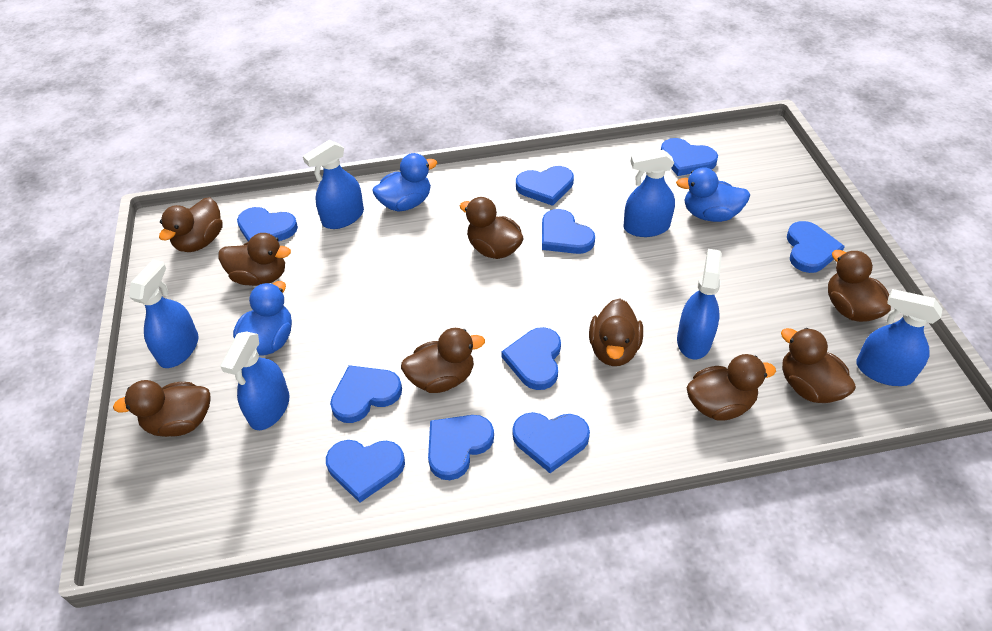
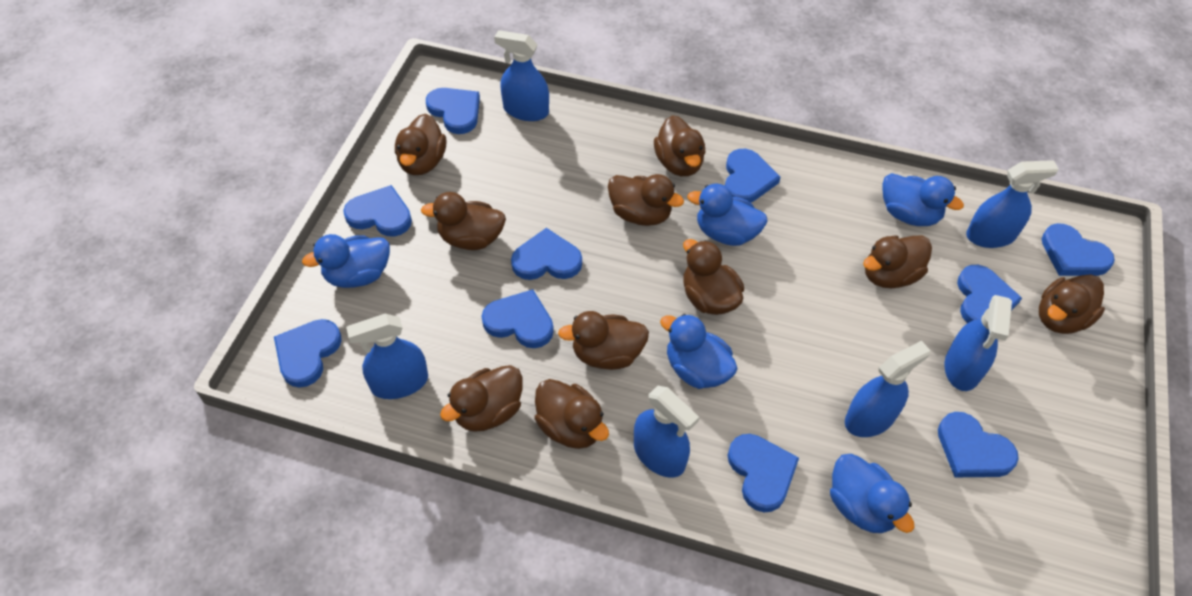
blue duck: 3 -> 5
brown duck: 9 -> 10

